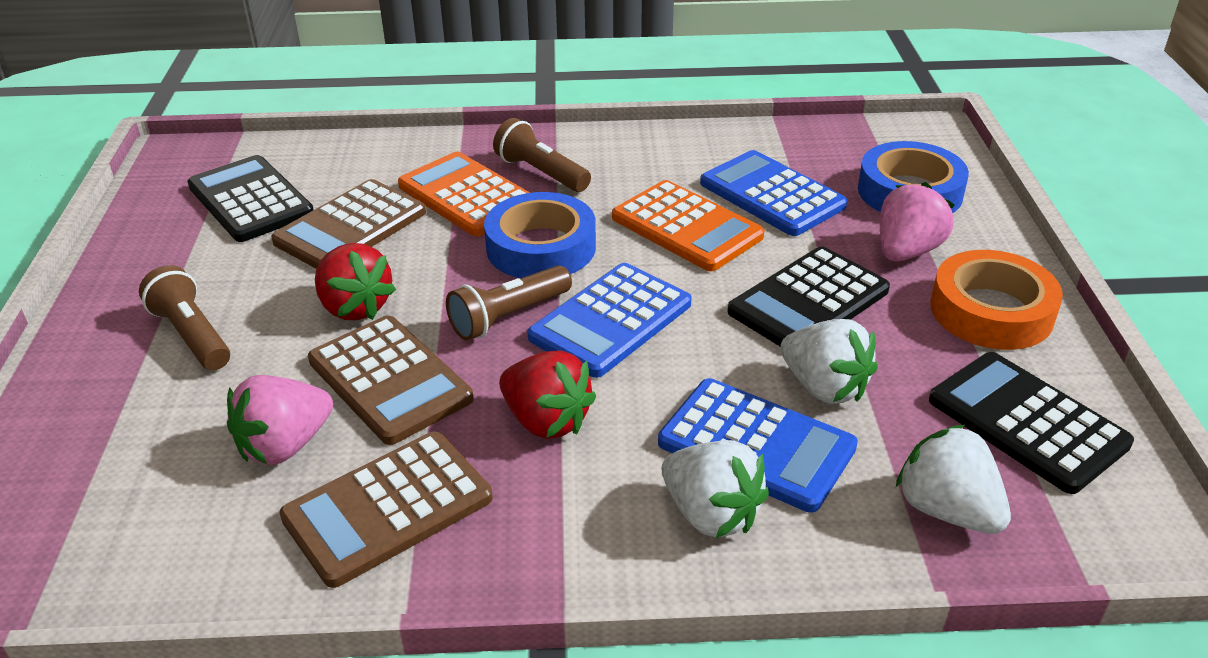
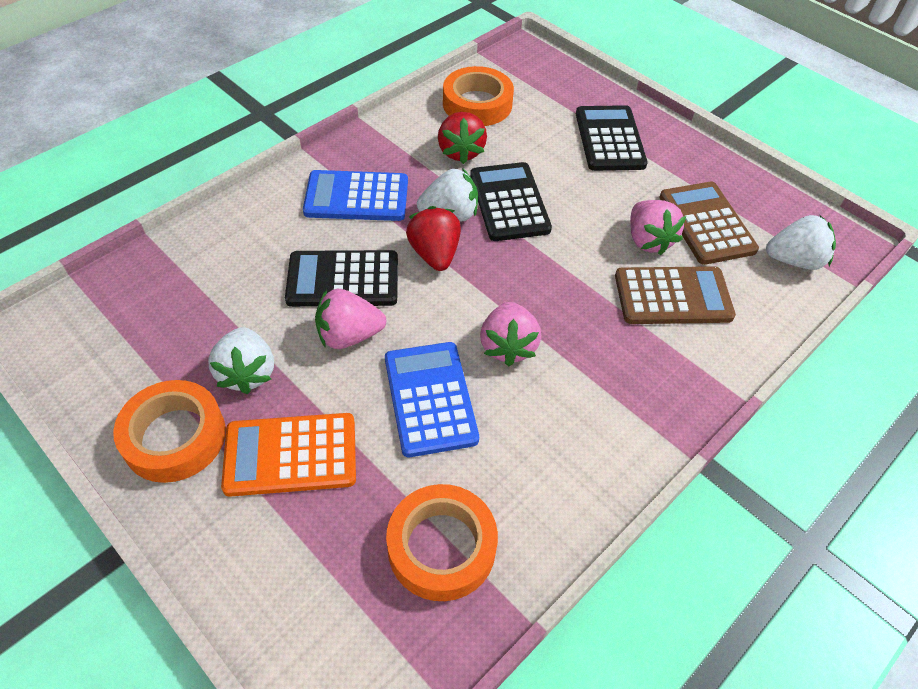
blue calculator: 3 -> 2
blue tape: 2 -> 0
brown calculator: 3 -> 2
brown flashlight: 3 -> 0
orange calculator: 2 -> 1
orange tape: 1 -> 3
pink strawberry: 2 -> 3

